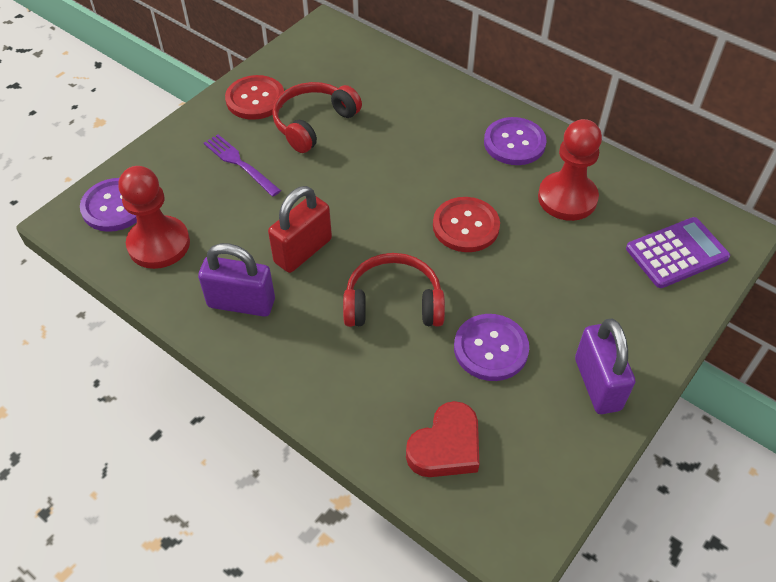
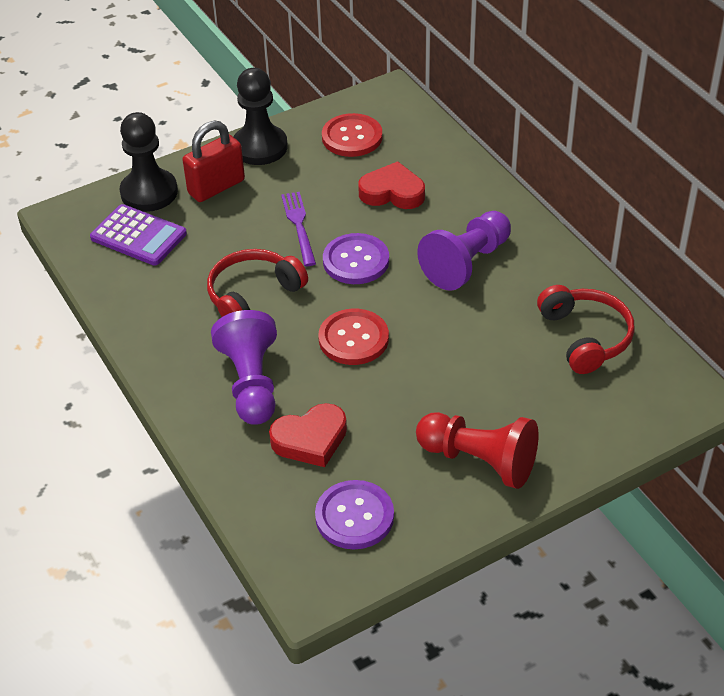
black pawn: 0 -> 2
purple button: 3 -> 2
purple padlock: 2 -> 0
purple pawn: 0 -> 2
red heart: 1 -> 2
red pawn: 2 -> 1

